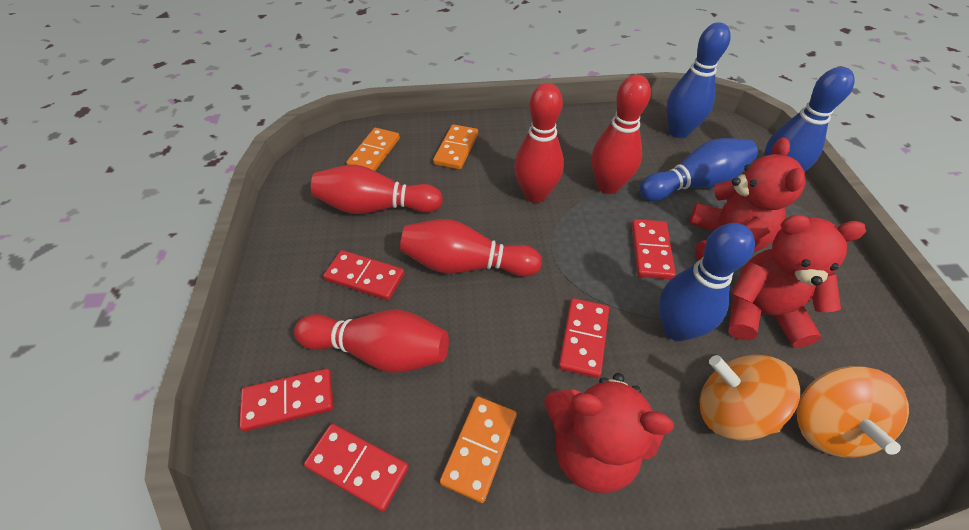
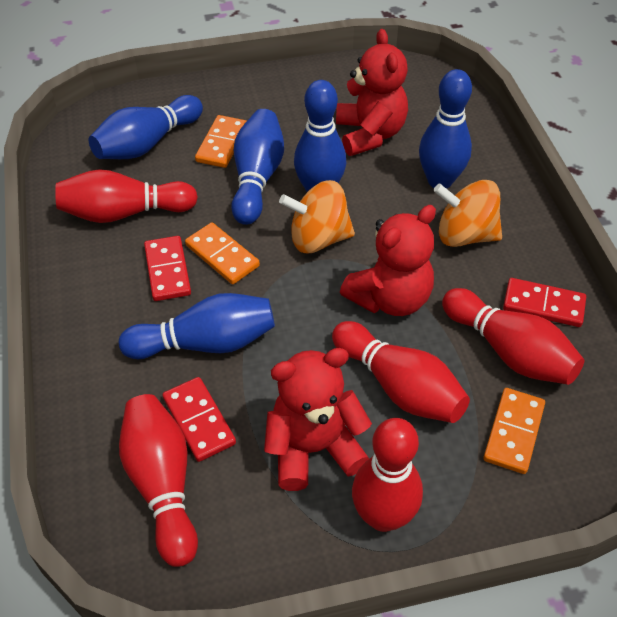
blue bowling pin: 4 -> 5
red domino: 5 -> 3

